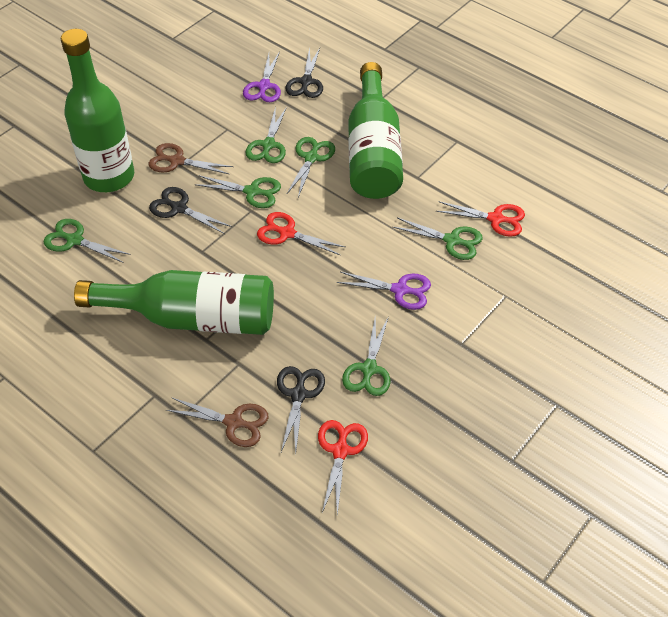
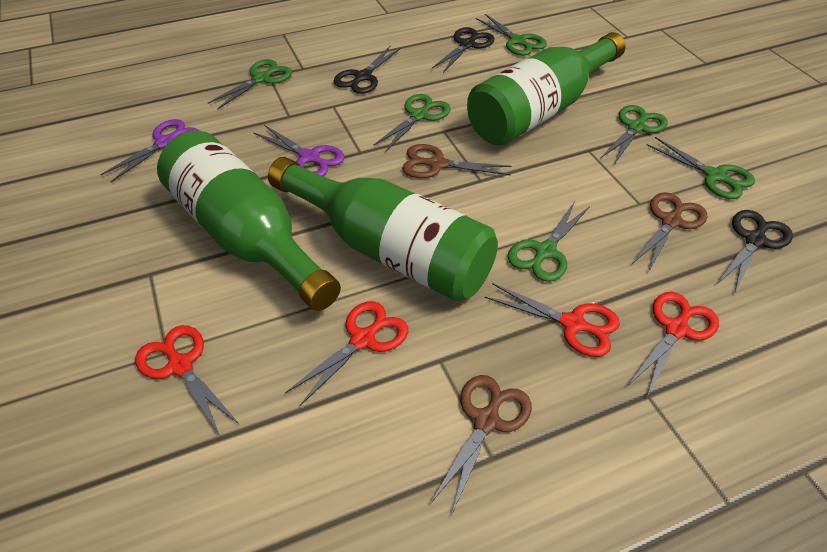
brown scissors: 2 -> 3
red scissors: 3 -> 4

